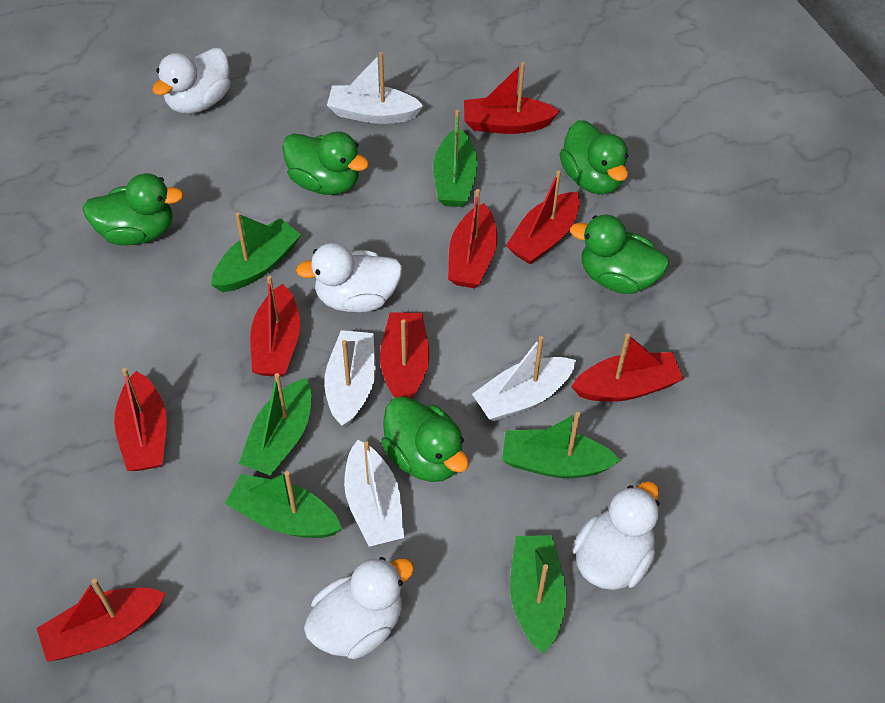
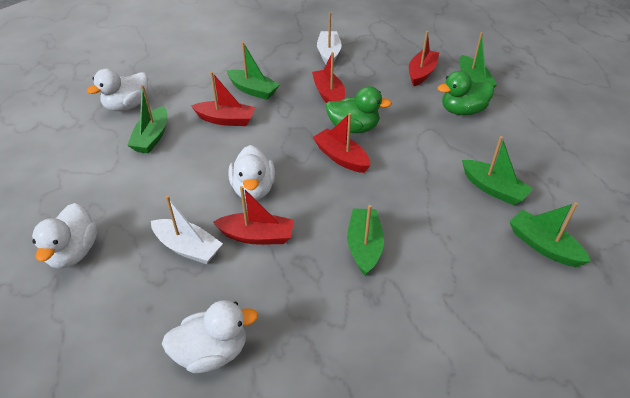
green duck: 5 -> 2
red boat: 8 -> 5
white boat: 4 -> 2

